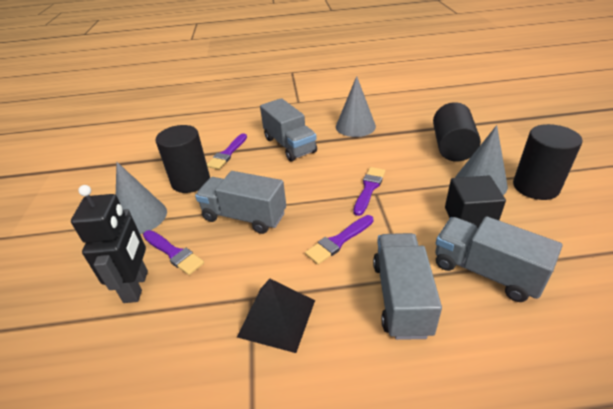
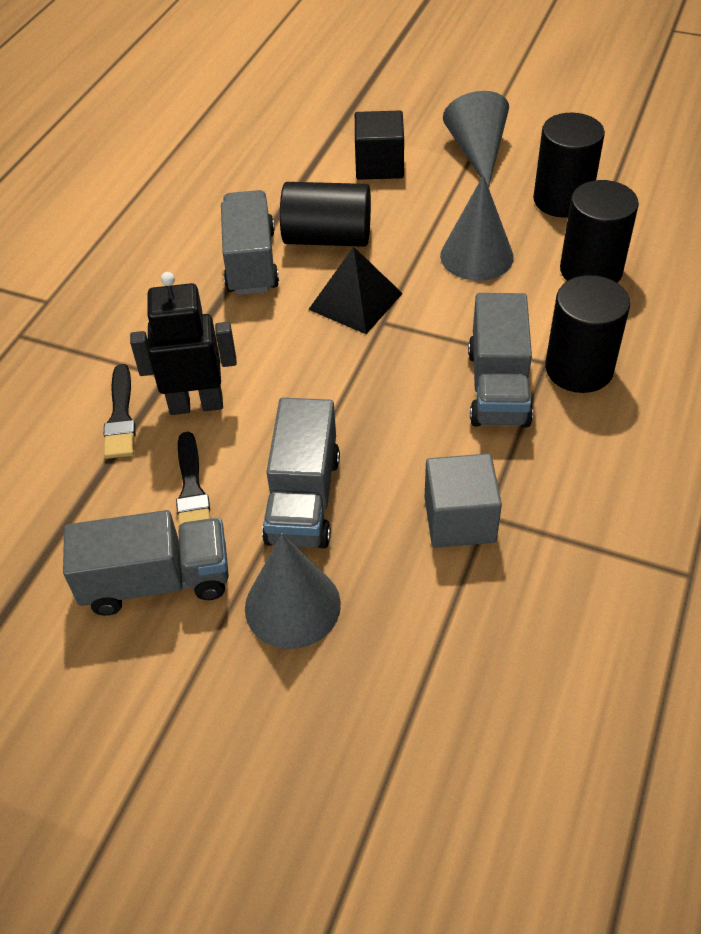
black brush: 0 -> 2
black cylinder: 3 -> 4
grey cube: 0 -> 1
purple brush: 4 -> 0

